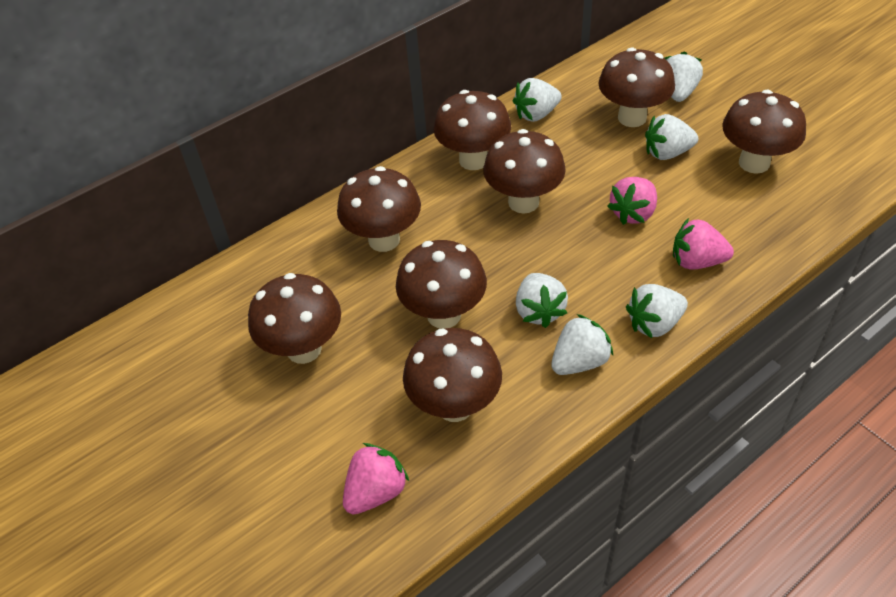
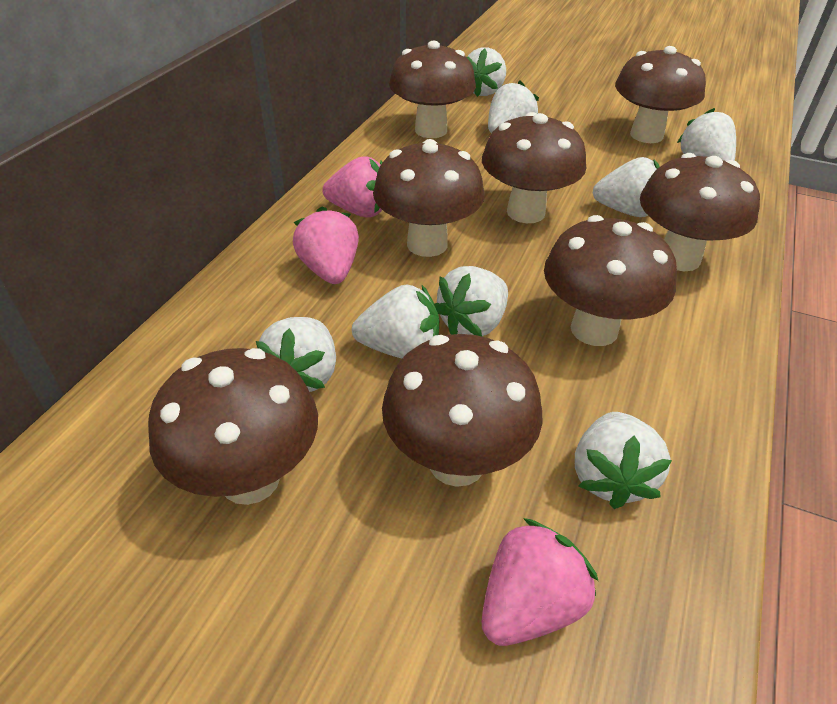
white strawberry: 6 -> 8

